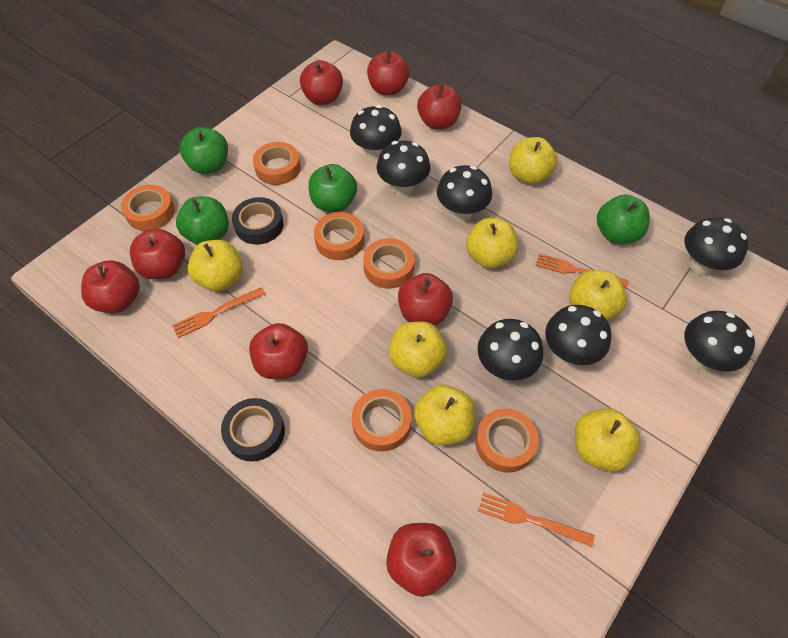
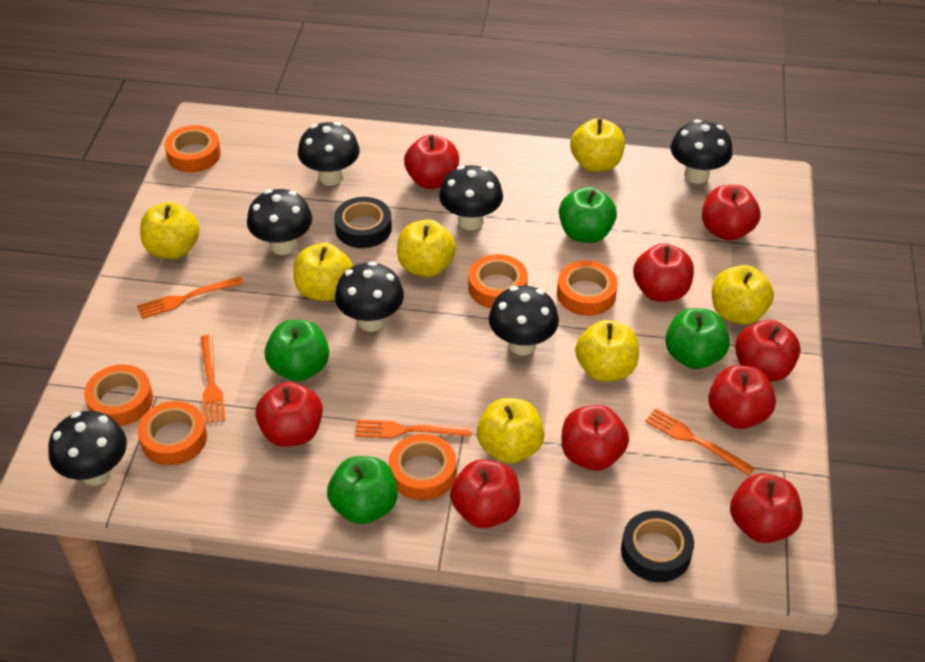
orange fork: 3 -> 4
red apple: 8 -> 9

